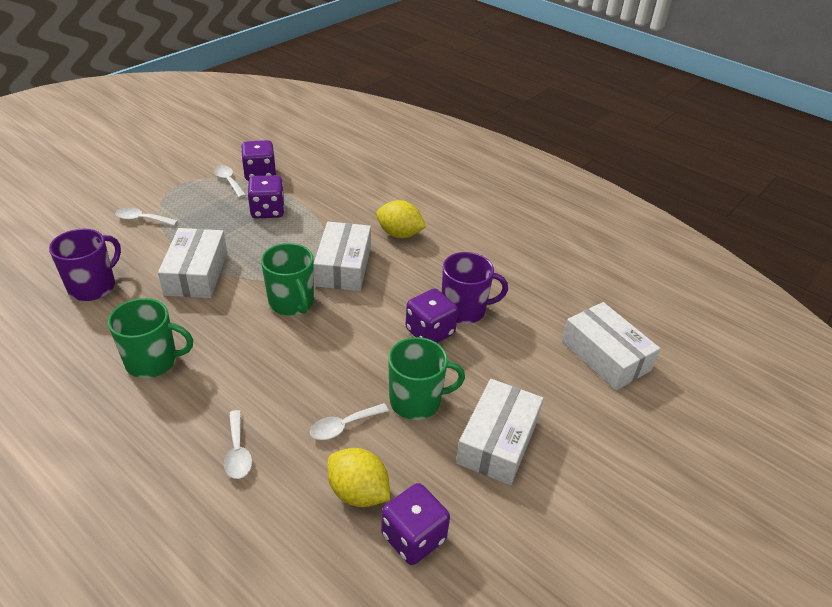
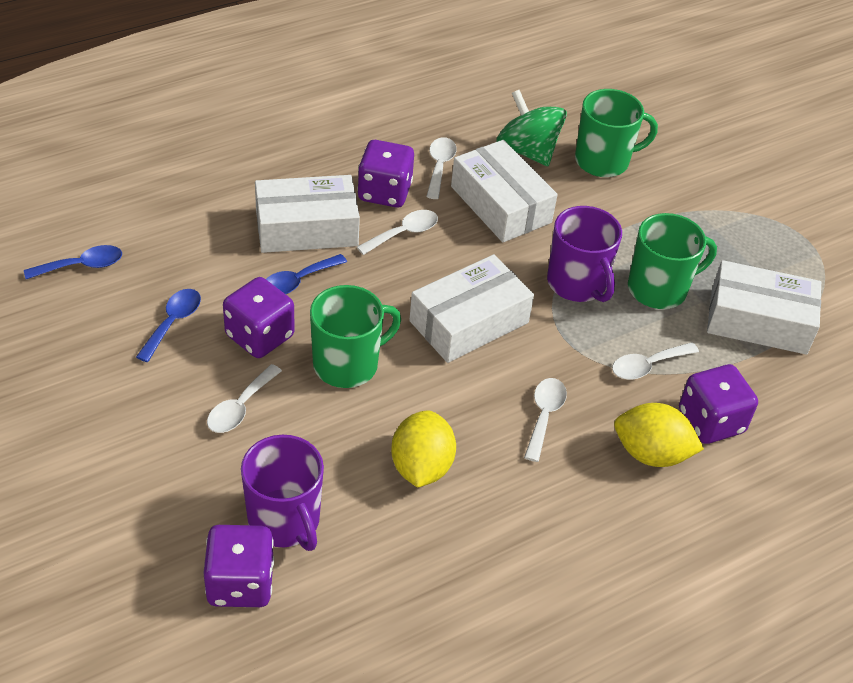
blue spoon: 0 -> 3
green spinning top: 0 -> 1
white spoon: 4 -> 5

